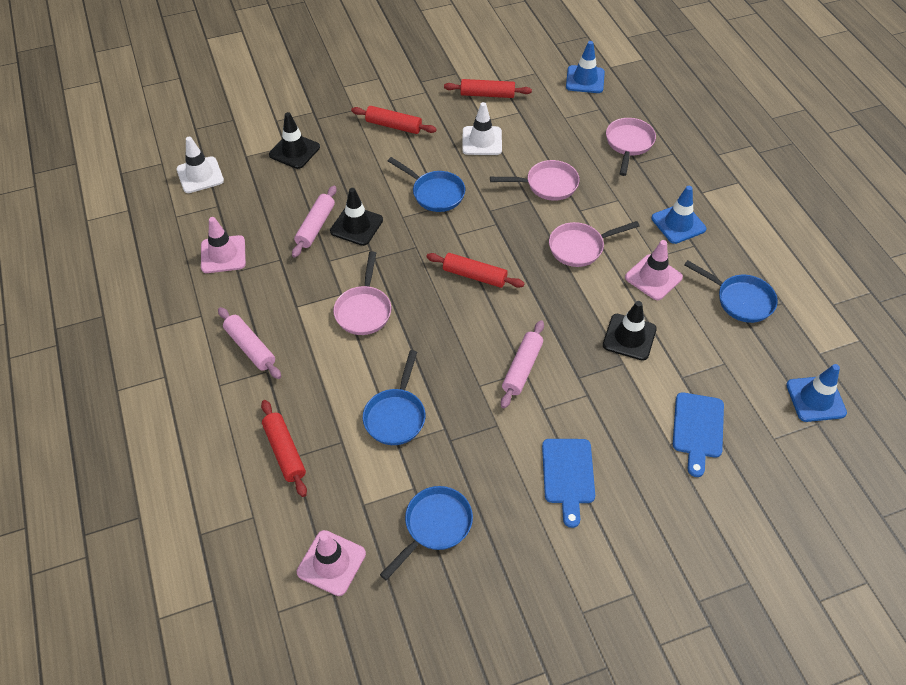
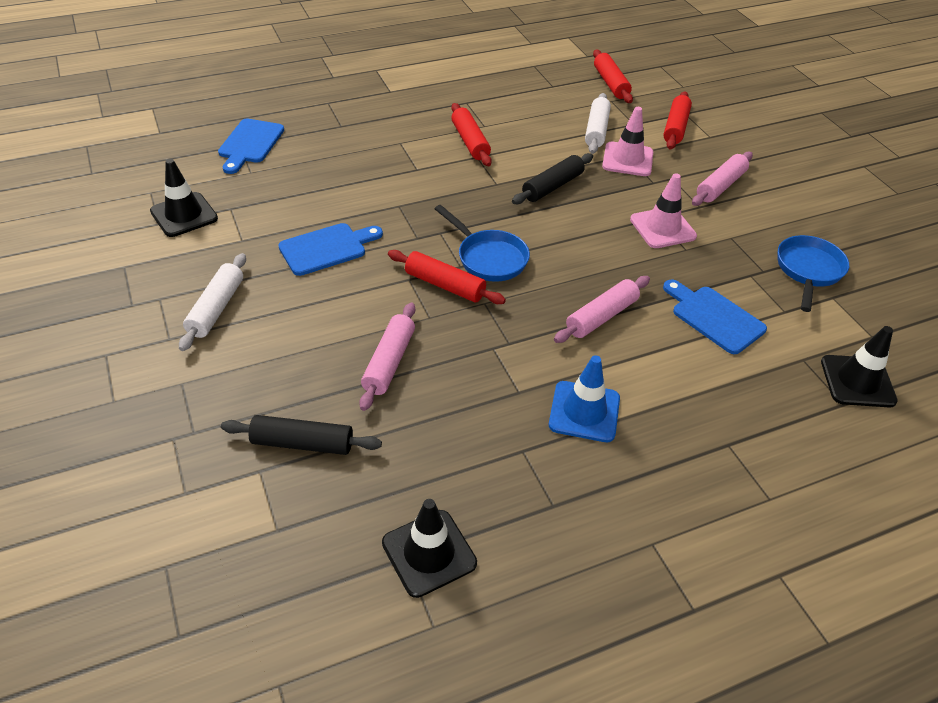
black rolling pin: 0 -> 2
blue cutting board: 2 -> 3
blue pan: 4 -> 2
blue traffic cone: 3 -> 1
pink pan: 4 -> 0
pink traffic cone: 3 -> 2
white rolling pin: 0 -> 2
white traffic cone: 2 -> 0

